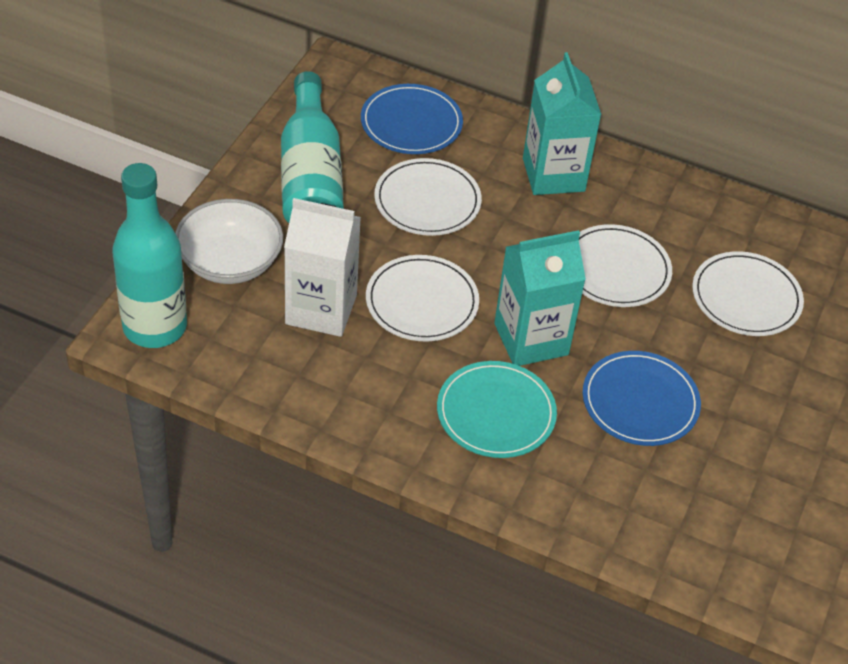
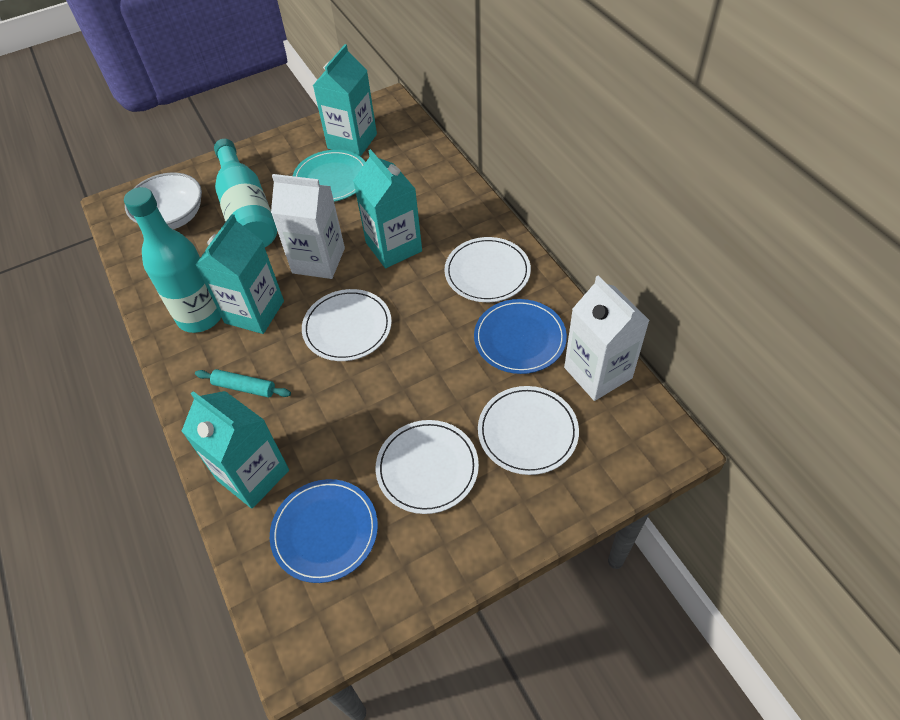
turquoise carton: 2 -> 4
turquoise rolling pin: 0 -> 1
white carton: 1 -> 2

